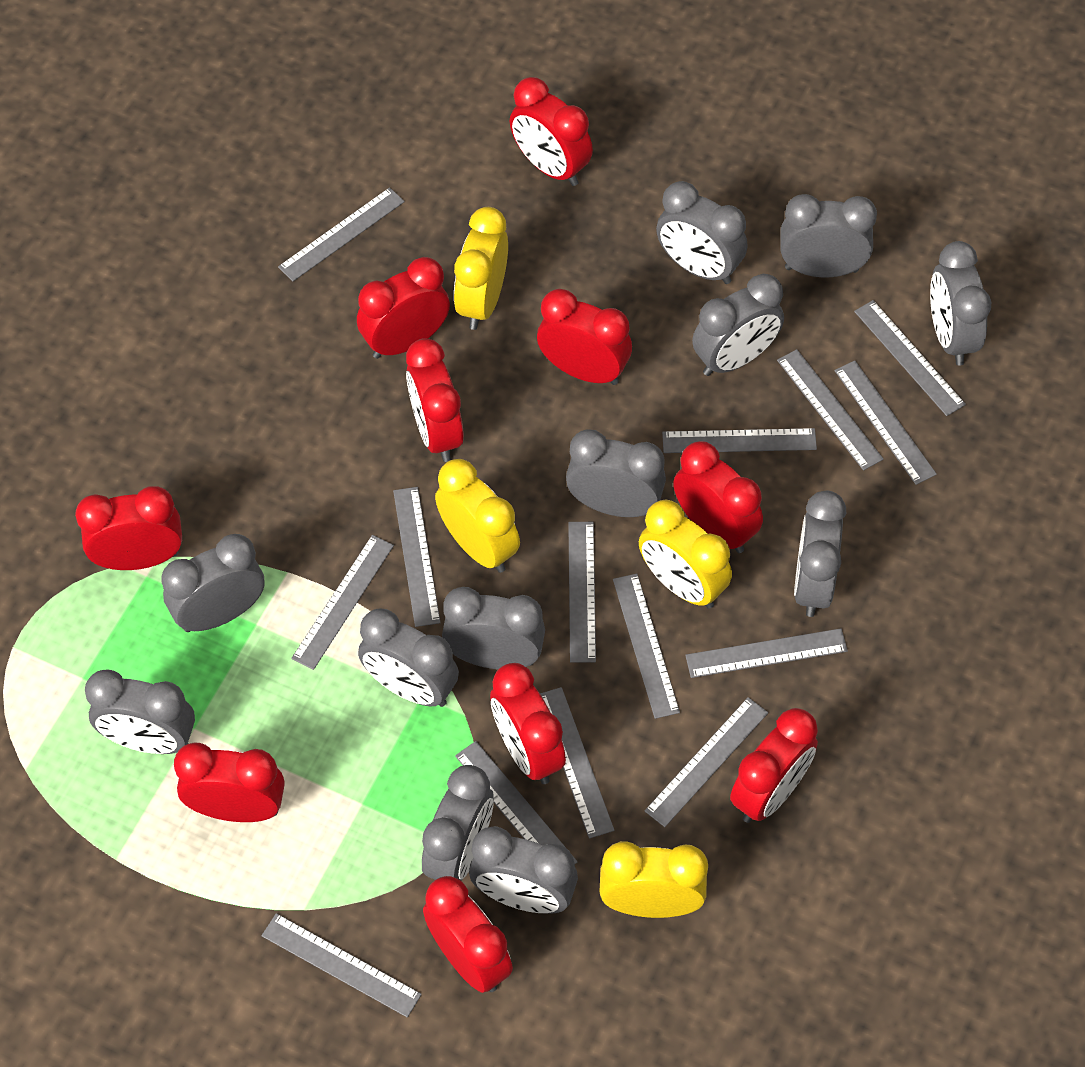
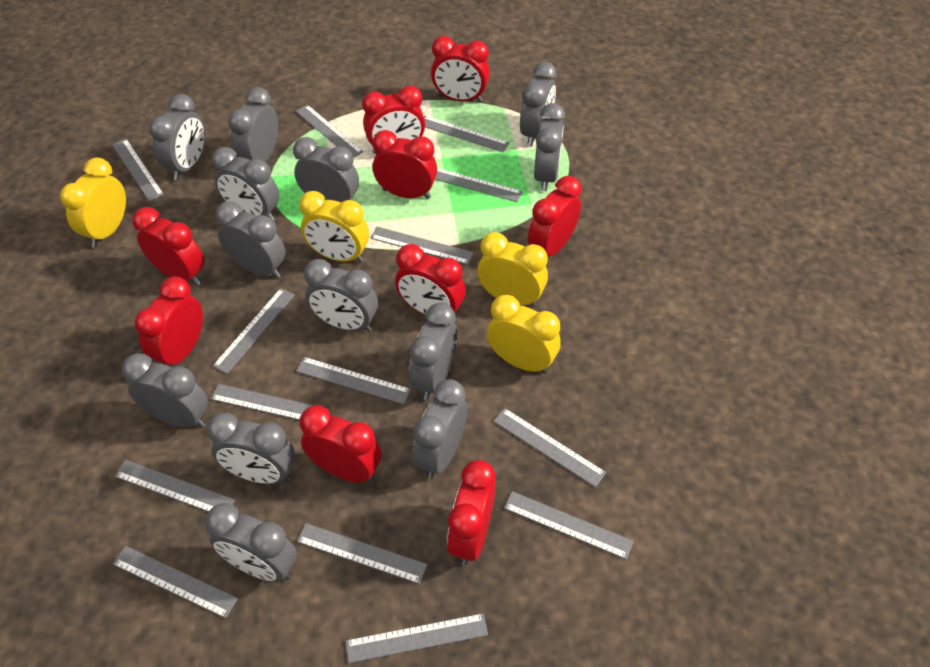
grey clock: 12 -> 13
red clock: 10 -> 9

